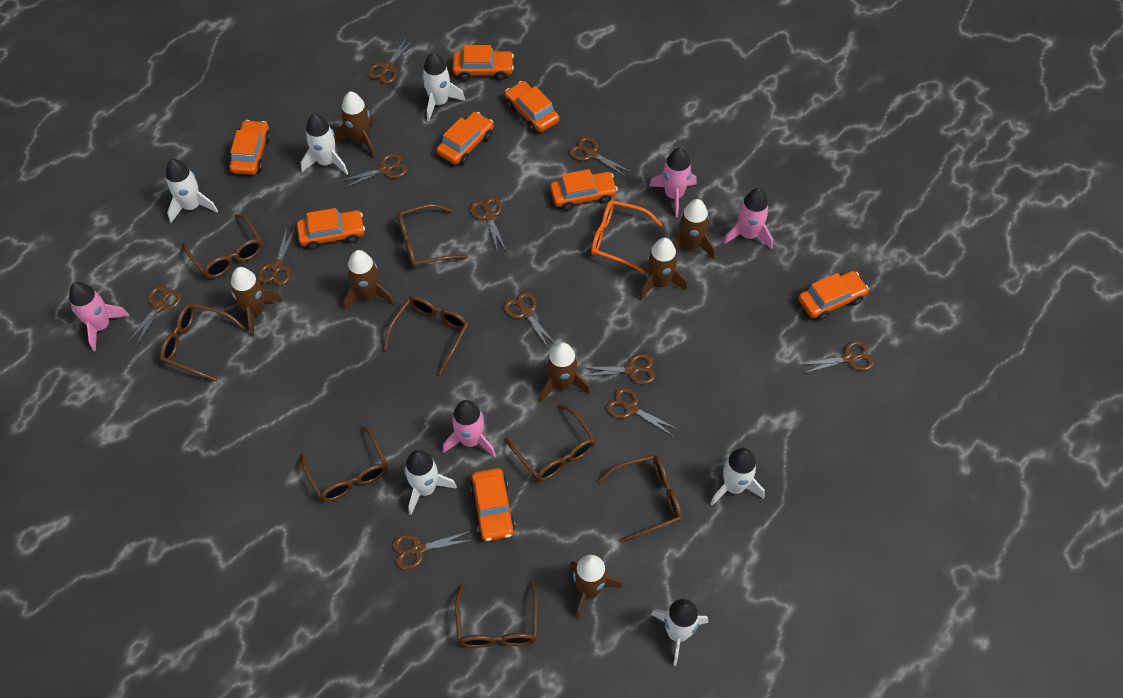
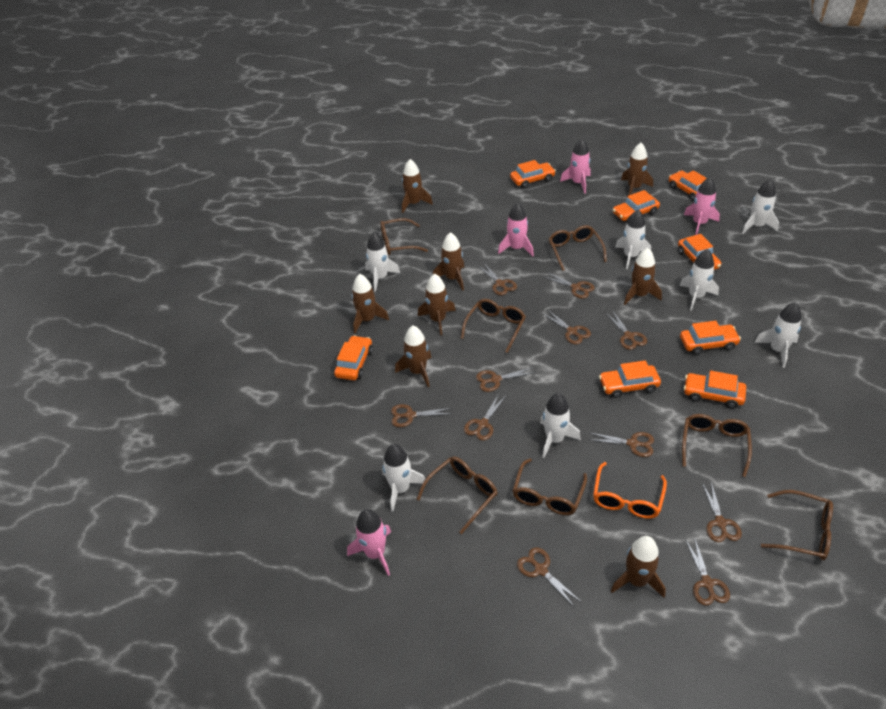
brown glasses: 8 -> 7
brown rocket: 7 -> 8
white rocket: 6 -> 7

